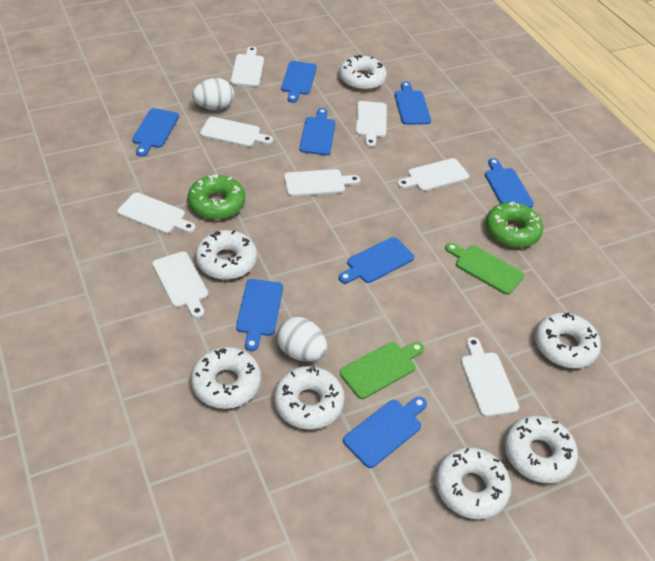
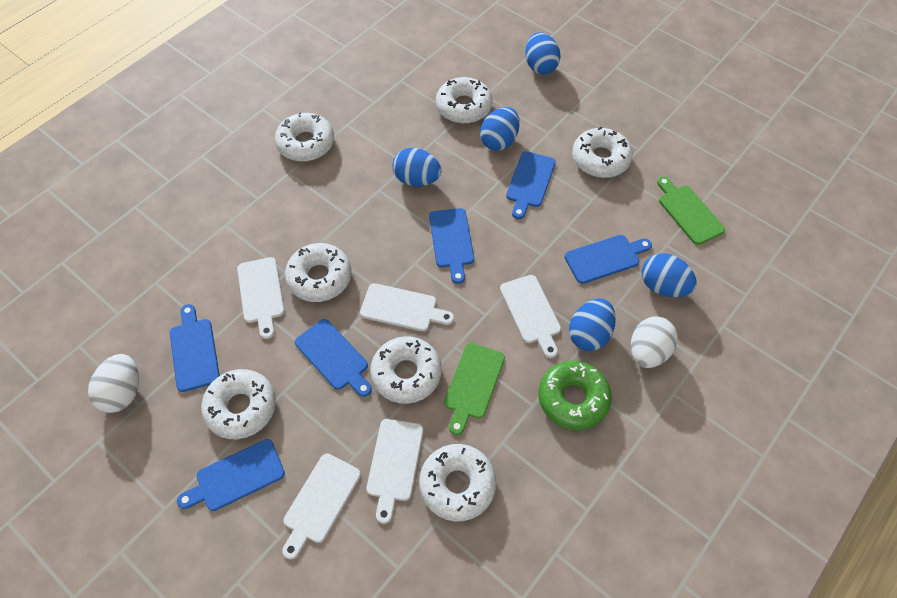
blue cutting board: 8 -> 6
blue egg: 0 -> 5
green donut: 2 -> 1
white cutting board: 8 -> 5

